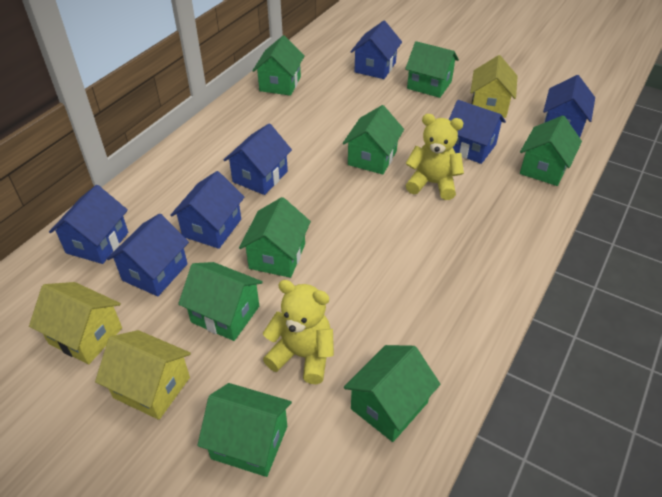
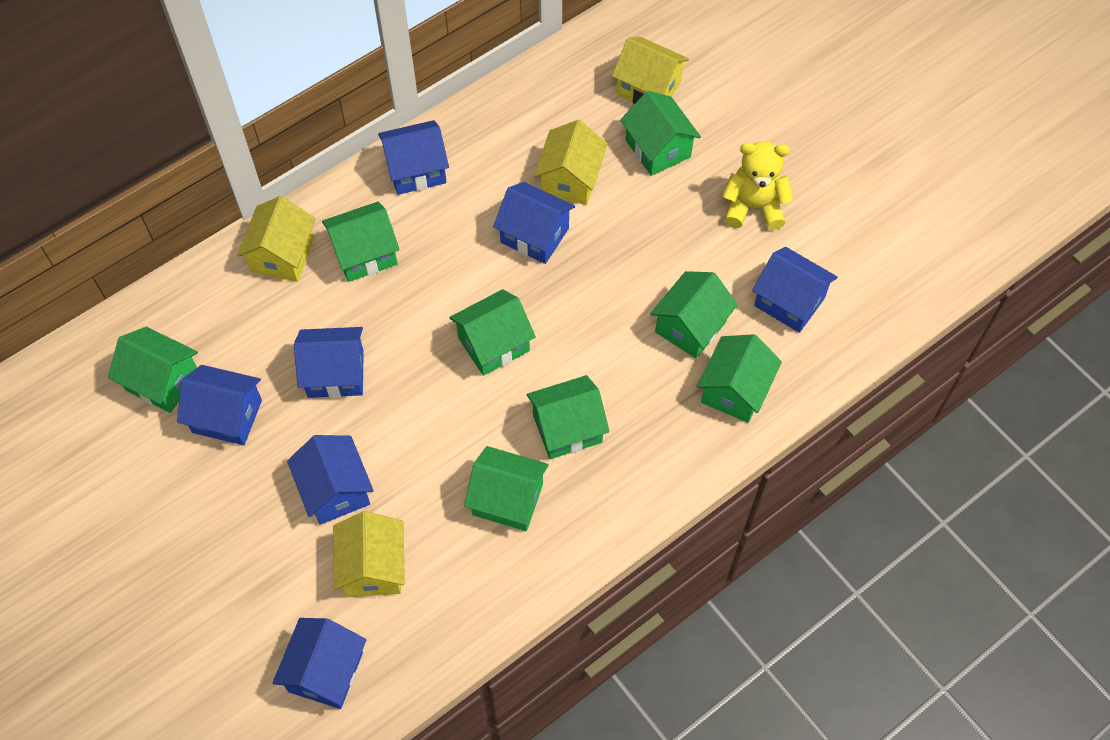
yellow house: 3 -> 4
yellow teddy bear: 2 -> 1

